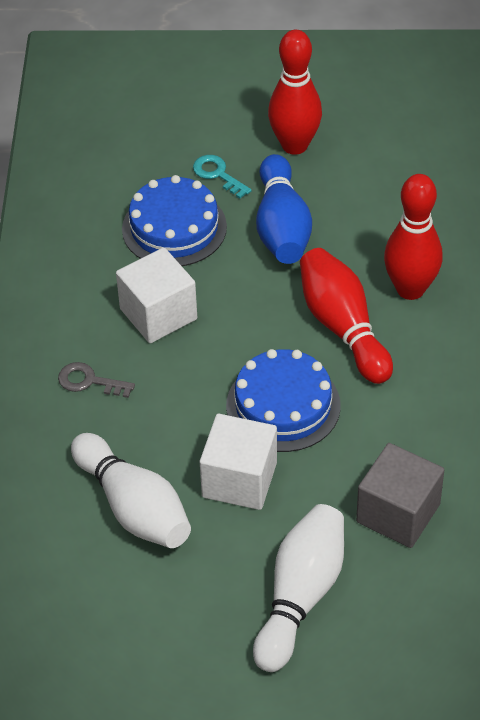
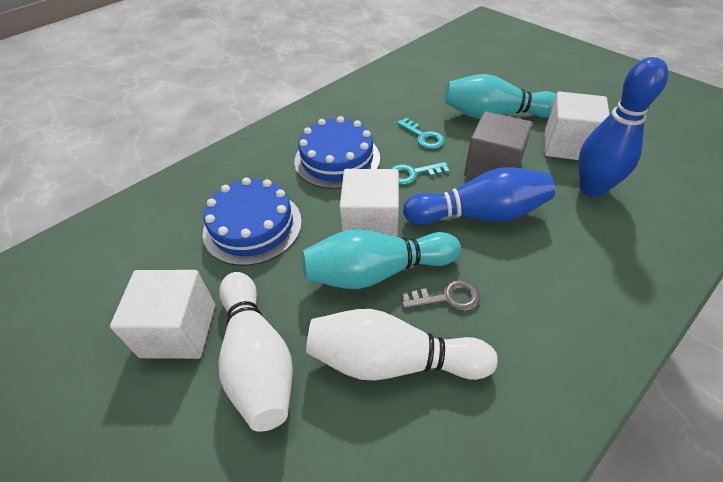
blue bowling pin: 1 -> 2
red bowling pin: 3 -> 0
turquoise bowling pin: 0 -> 2
turquoise key: 1 -> 2
white cube: 2 -> 3

